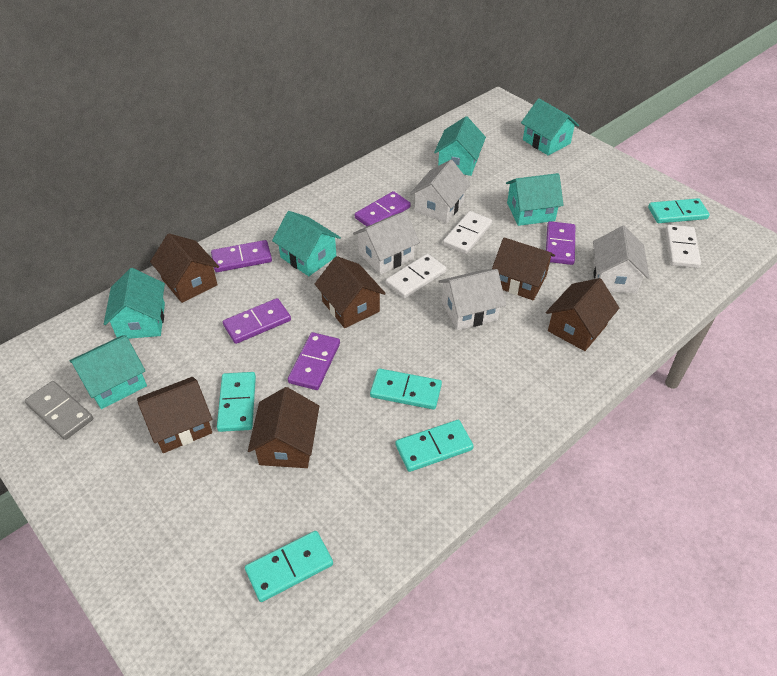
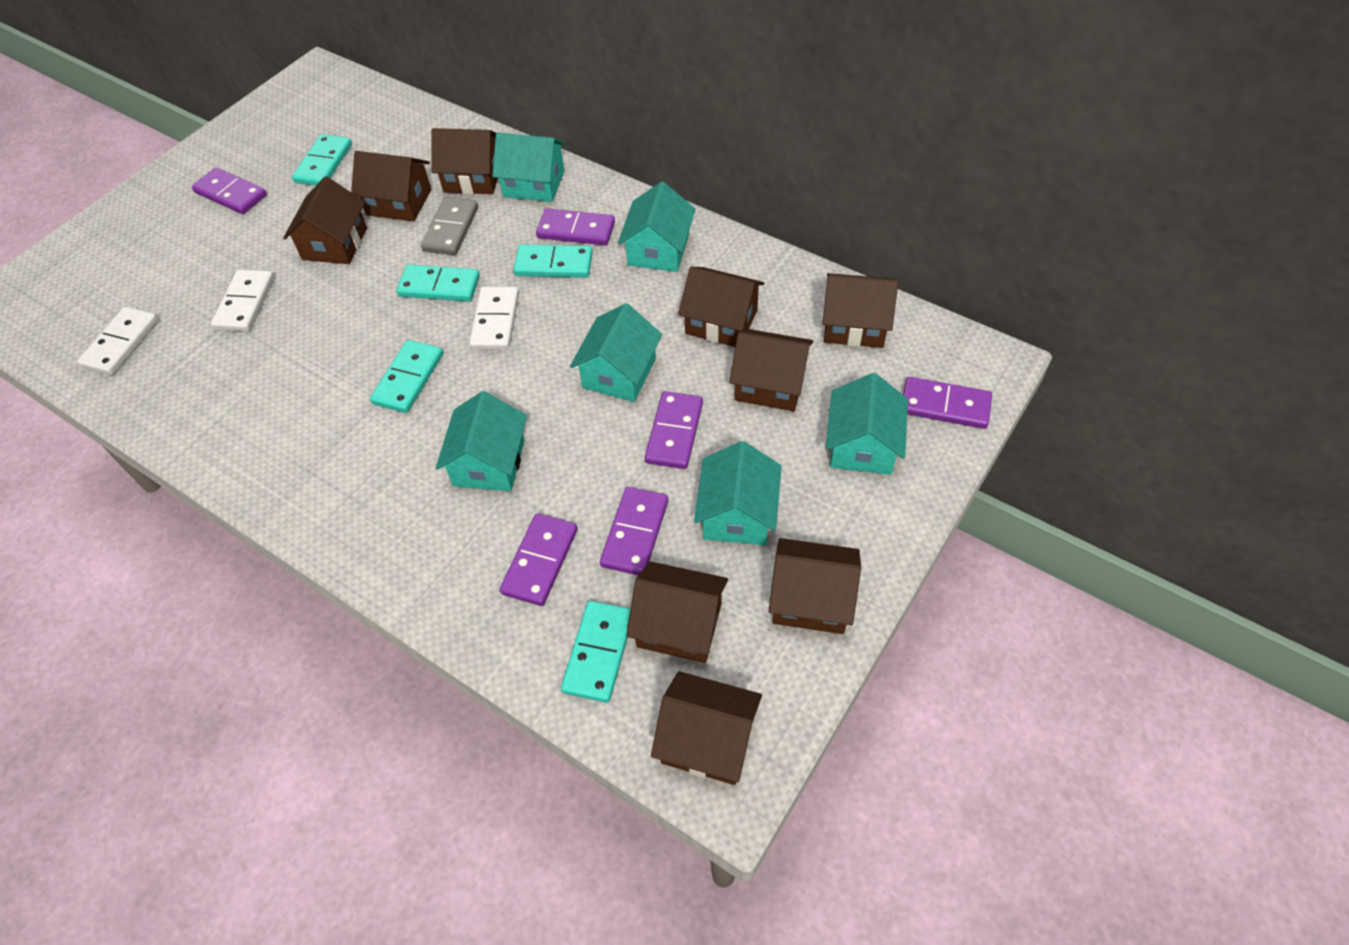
brown house: 6 -> 9
purple domino: 5 -> 6
white house: 4 -> 0

